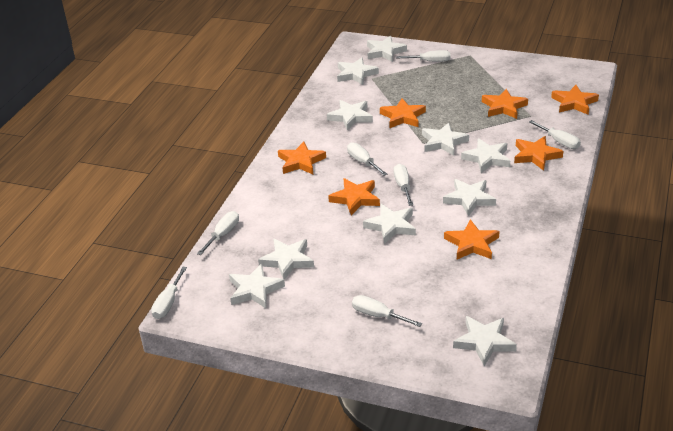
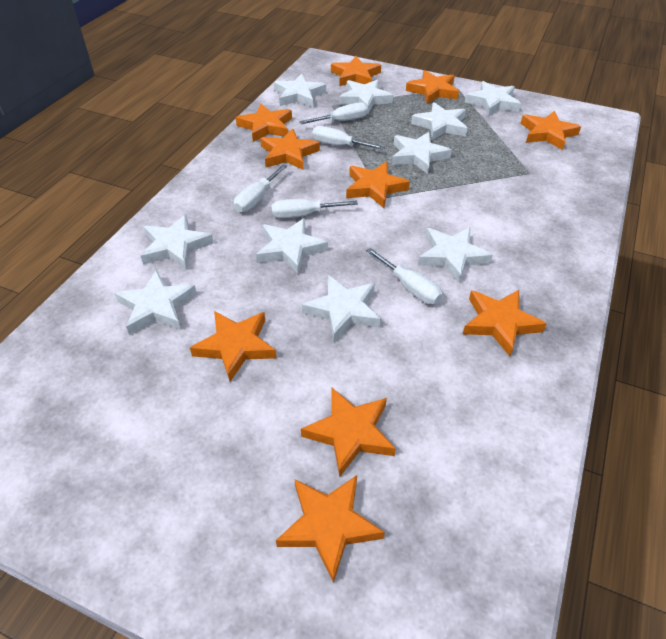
orange star: 7 -> 10
white screwdriver: 7 -> 5

